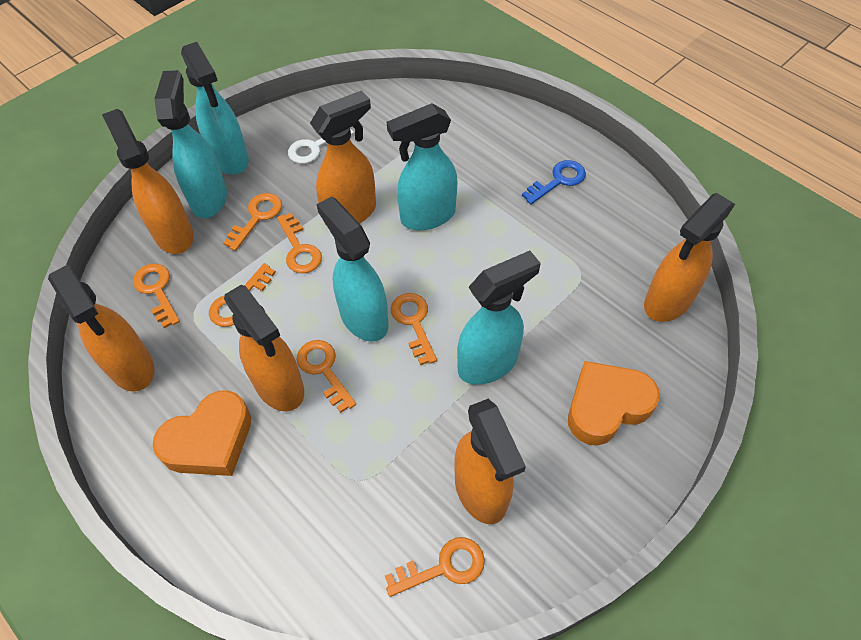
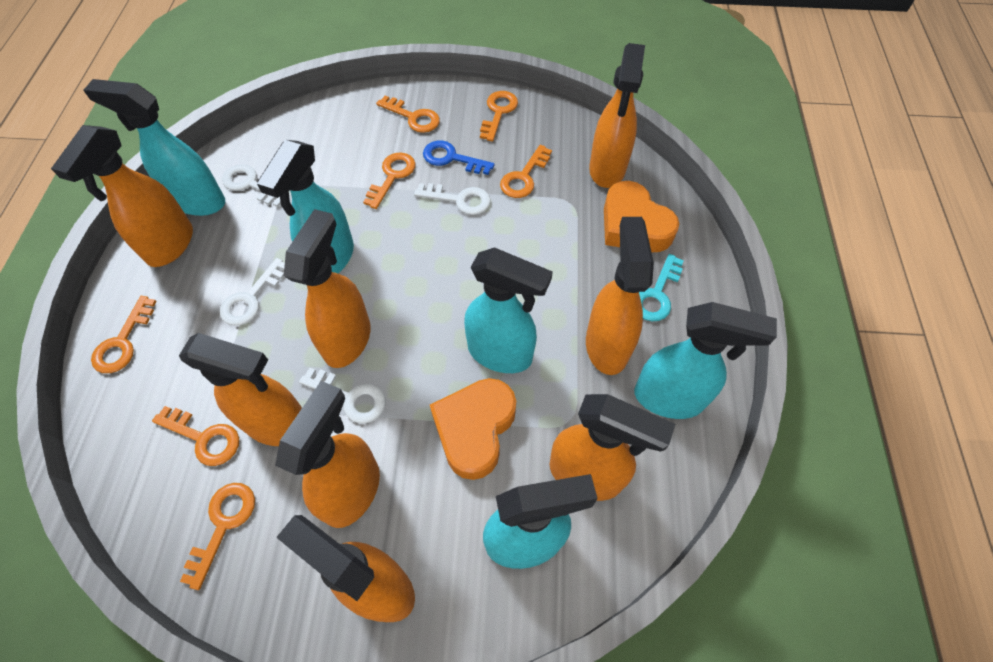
orange spray bottle: 6 -> 8
turquoise key: 0 -> 1
white key: 1 -> 4

